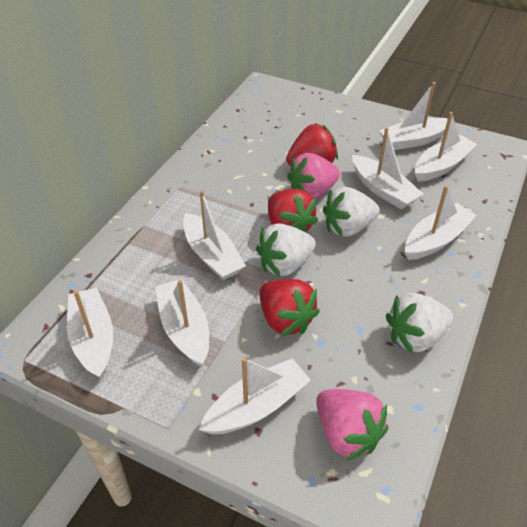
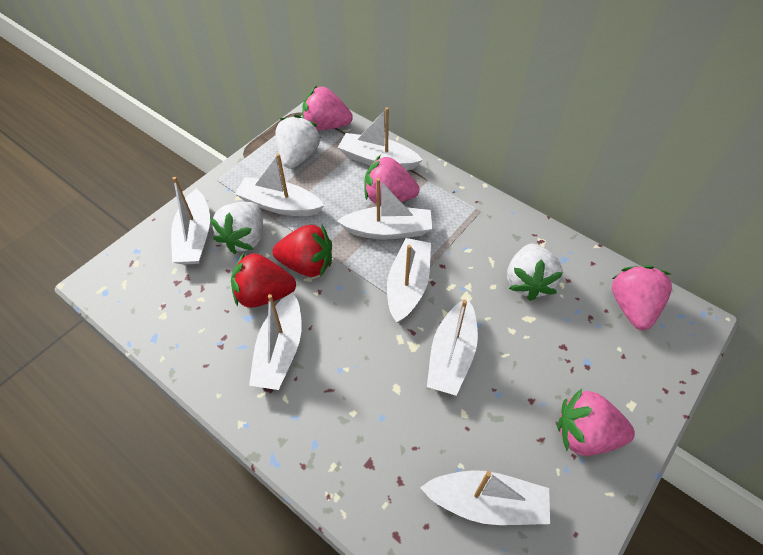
pink strawberry: 2 -> 4
red strawberry: 3 -> 2

